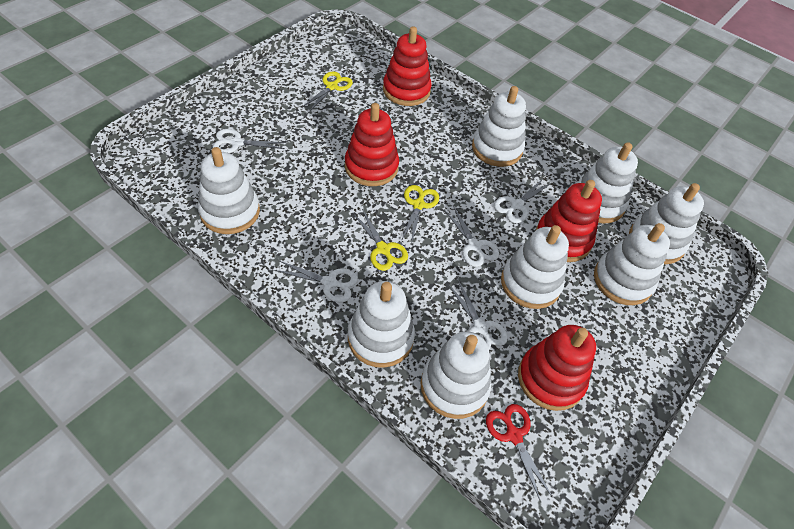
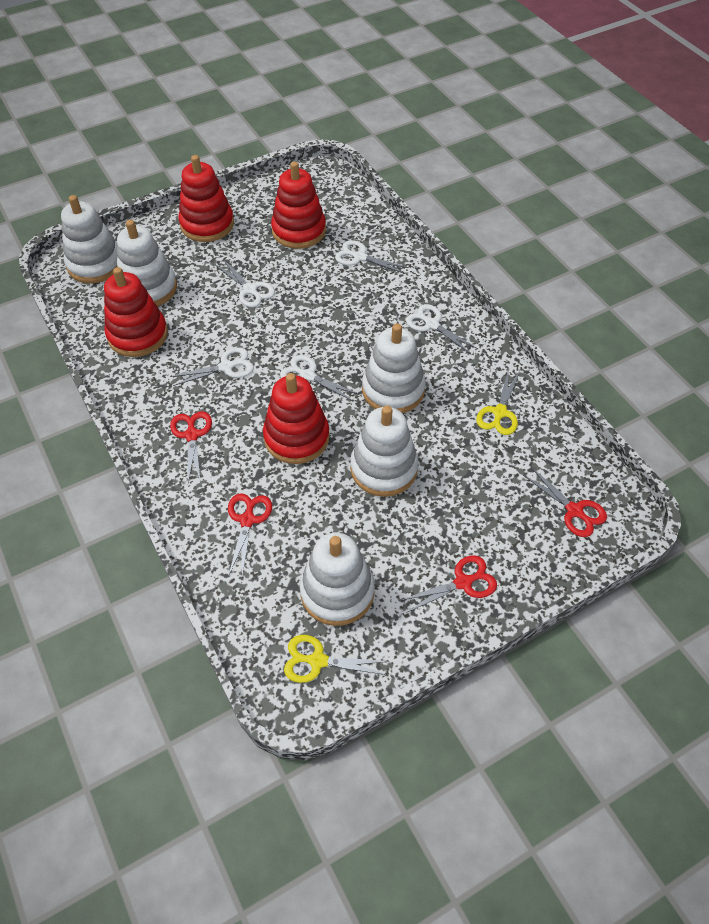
red scissors: 1 -> 4
white stacking toy: 8 -> 5
yellow scissors: 3 -> 2

